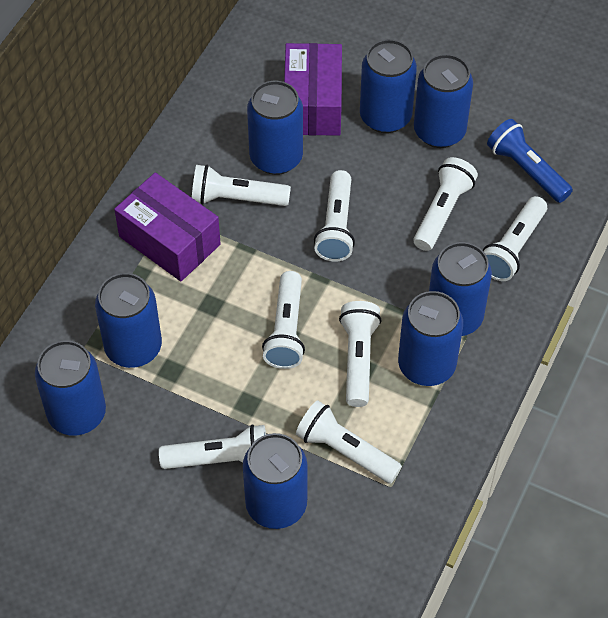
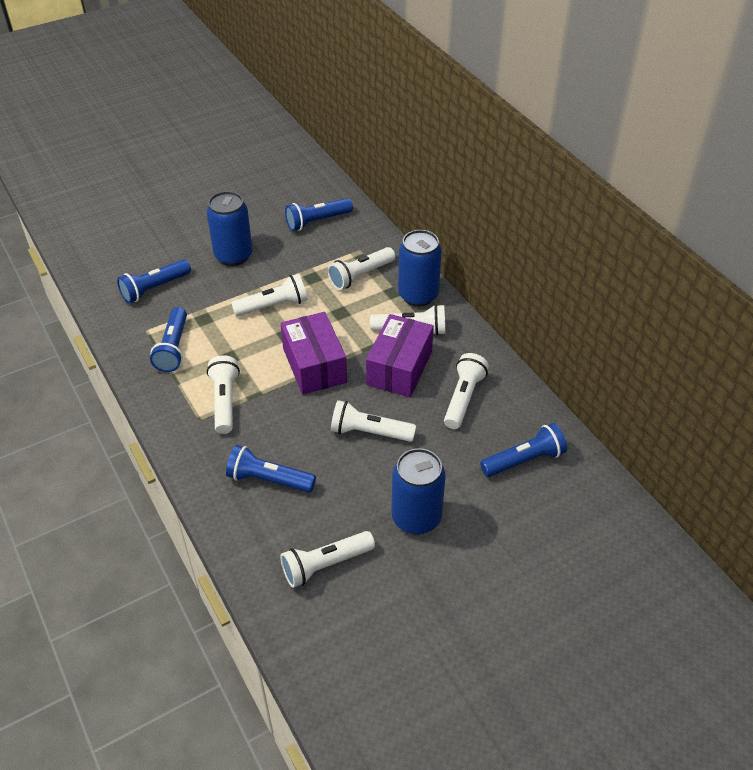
blue can: 8 -> 3
blue flashlight: 1 -> 5
white flashlight: 8 -> 7

